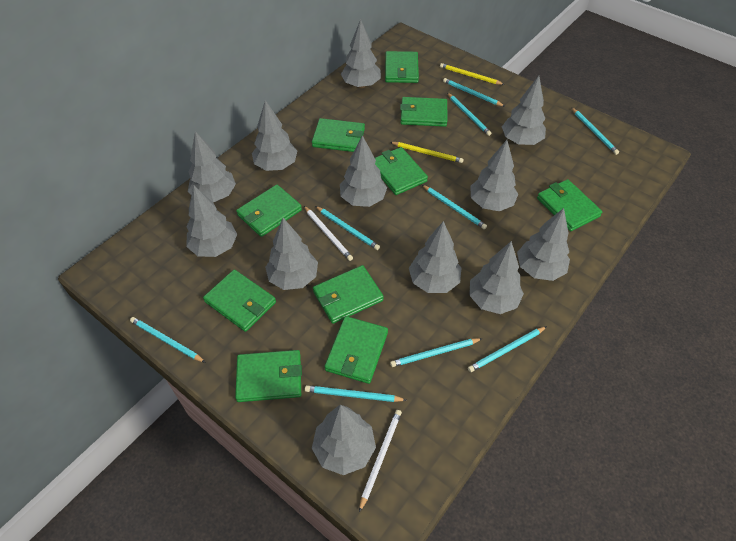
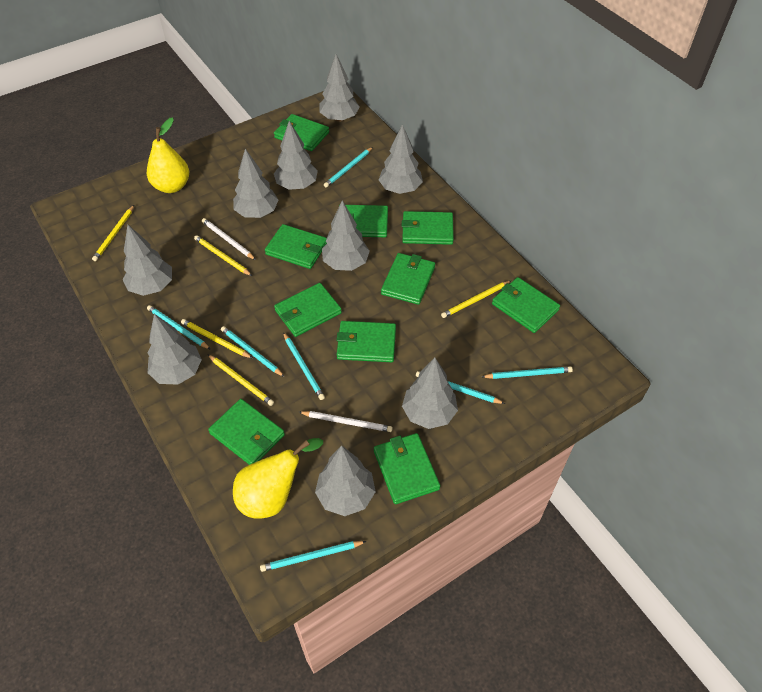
grey tree: 12 -> 9
turquoise pencil: 9 -> 7
yellow pear: 0 -> 2
yellow pencil: 2 -> 5

